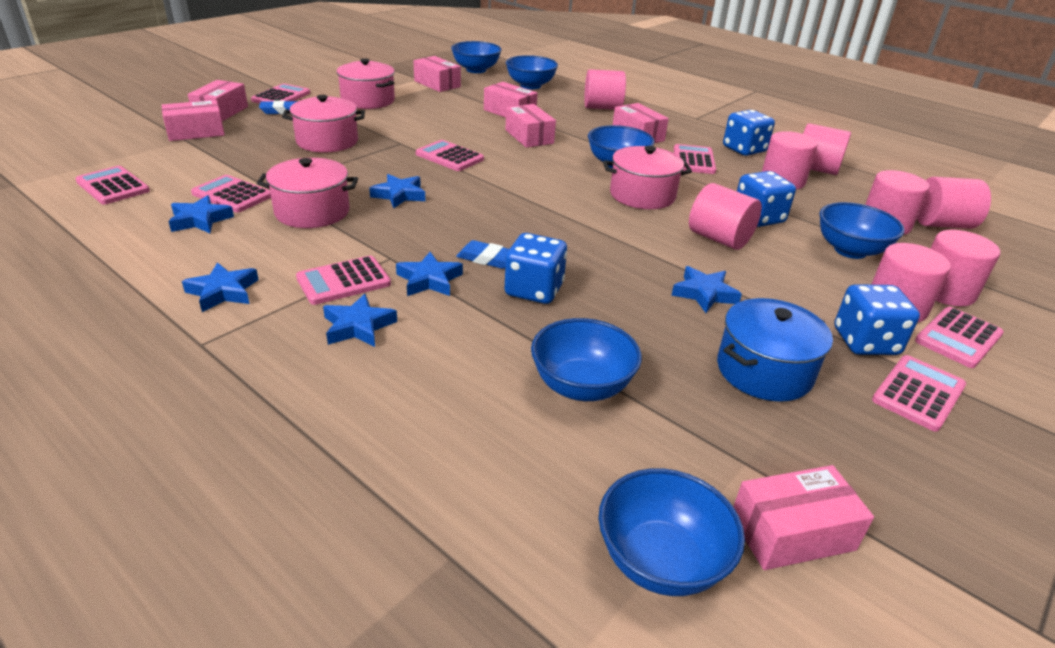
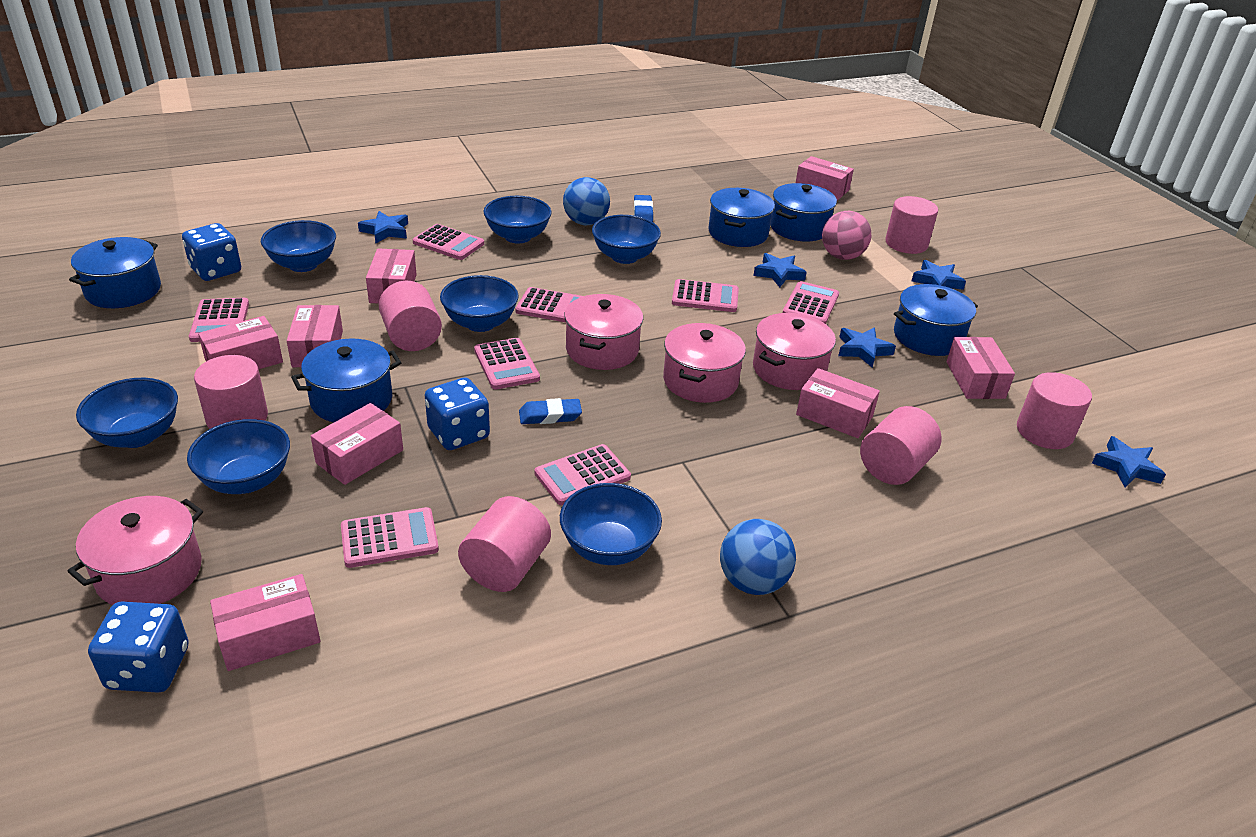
blue ball: 0 -> 2
blue bowl: 6 -> 7
blue dice: 4 -> 3
blue pot: 1 -> 5
blue star: 6 -> 5
pink ball: 0 -> 1
pink box: 7 -> 8
pink cylinder: 8 -> 6

